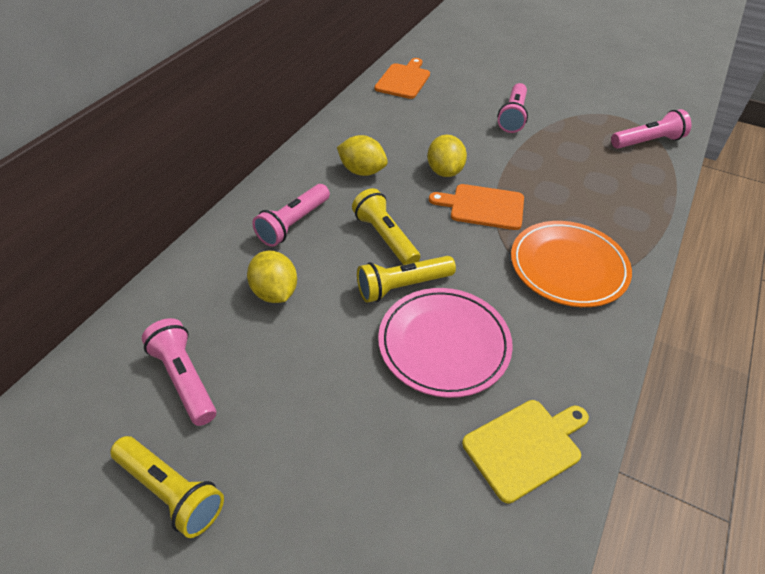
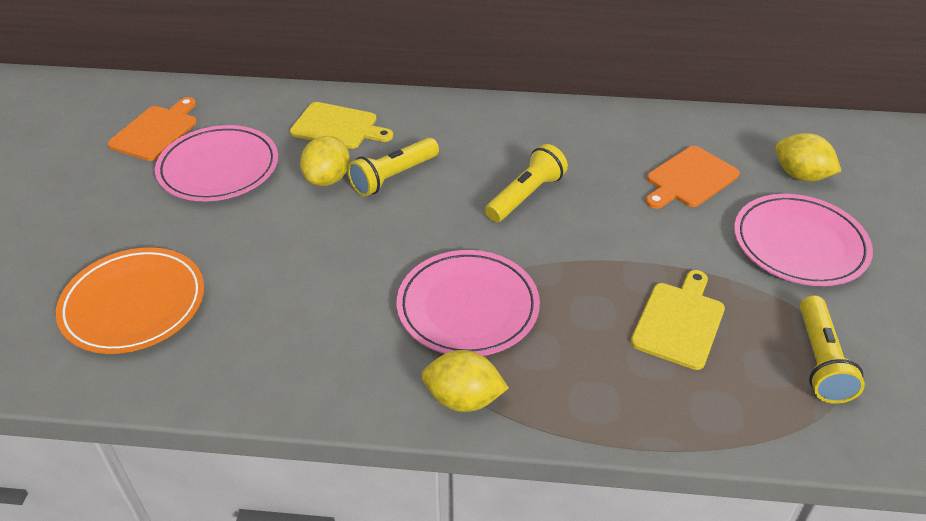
pink flashlight: 4 -> 0
pink plate: 1 -> 3
yellow cutting board: 1 -> 2

